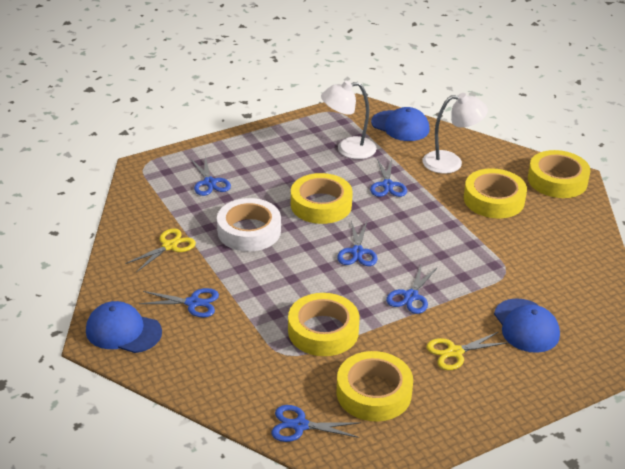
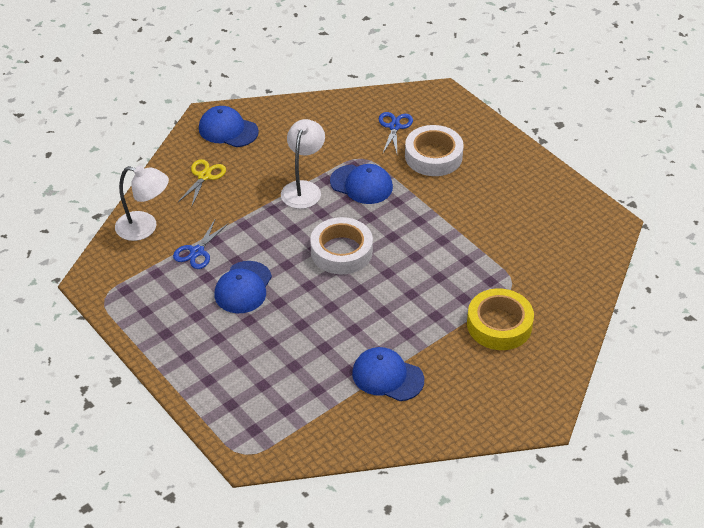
blue cap: 3 -> 4
blue scissors: 6 -> 2
white tape: 1 -> 2
yellow scissors: 2 -> 1
yellow tape: 5 -> 1

